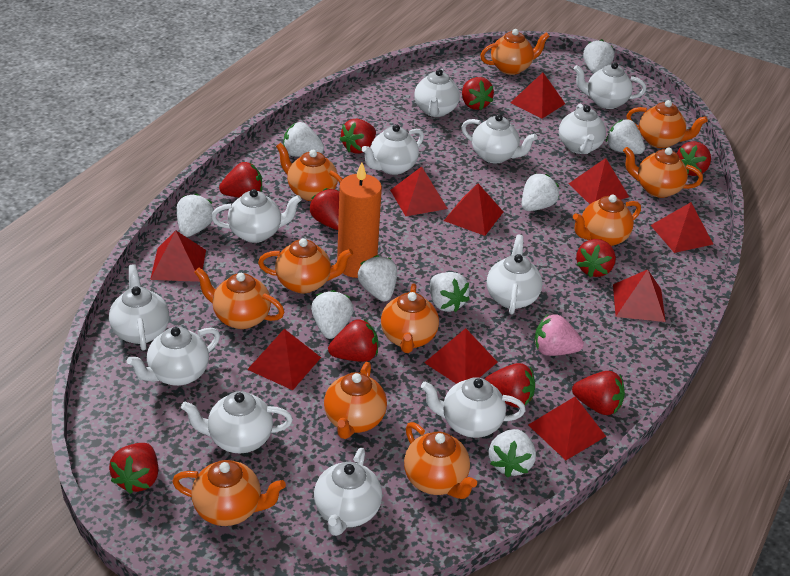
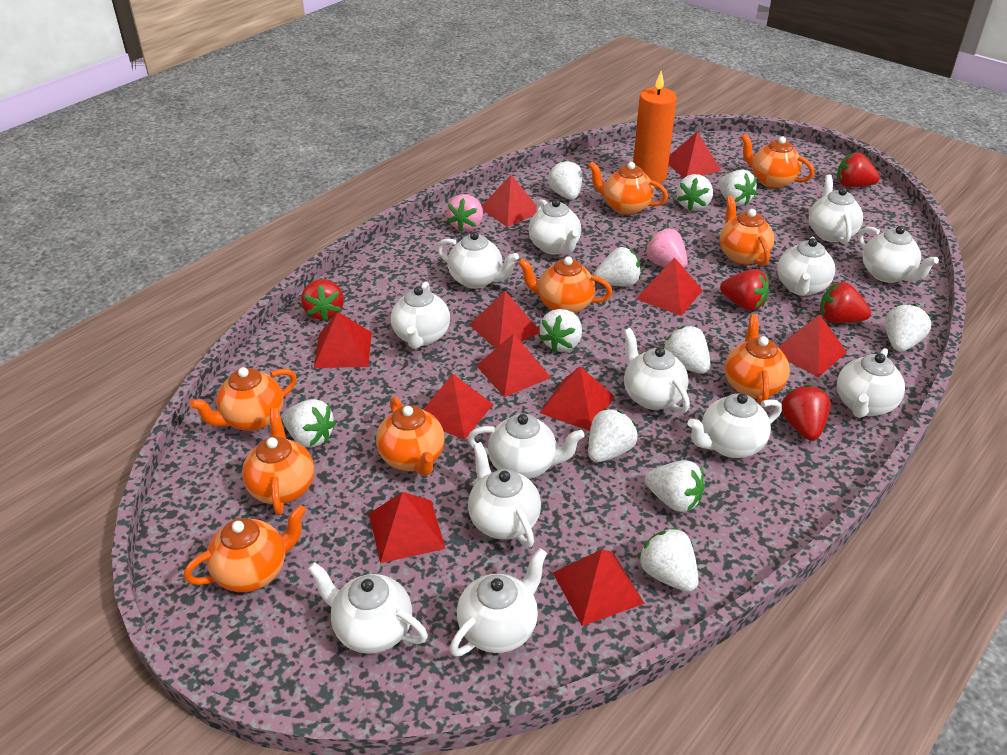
orange teapot: 11 -> 9
pink strawberry: 1 -> 2
red pyramid: 10 -> 11
red strawberry: 10 -> 5
white strawberry: 9 -> 11
white teapot: 12 -> 13

